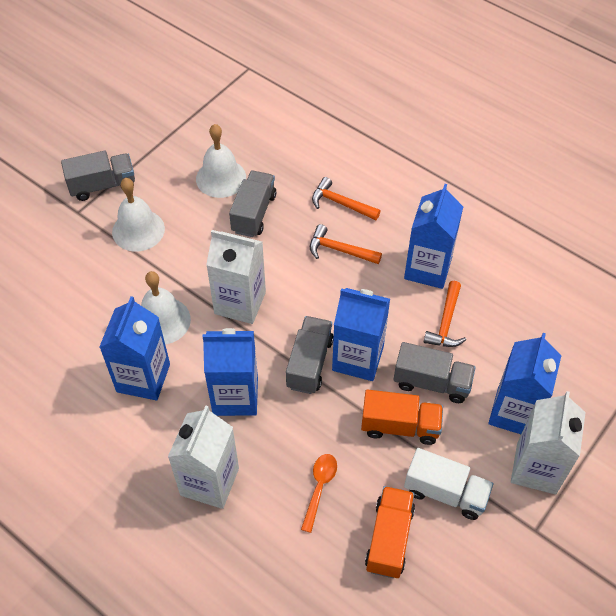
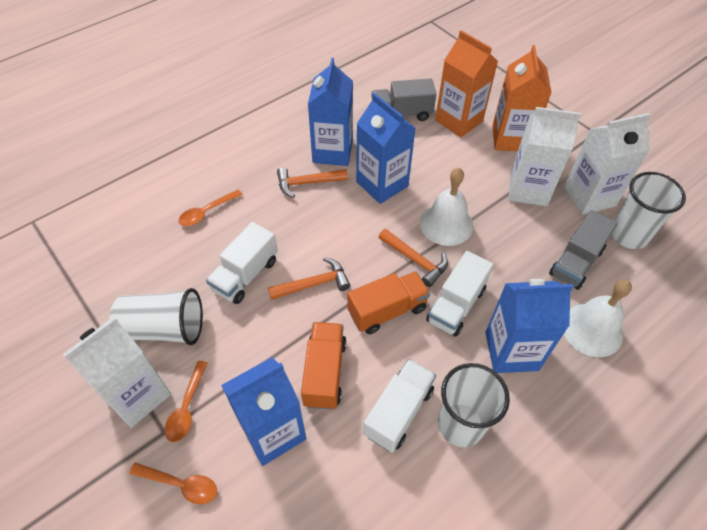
blue carton: 5 -> 4
grey truck: 4 -> 2
orange carton: 0 -> 2
orange spoon: 1 -> 3
white bell: 3 -> 2
white cup: 0 -> 3
white truck: 1 -> 3

